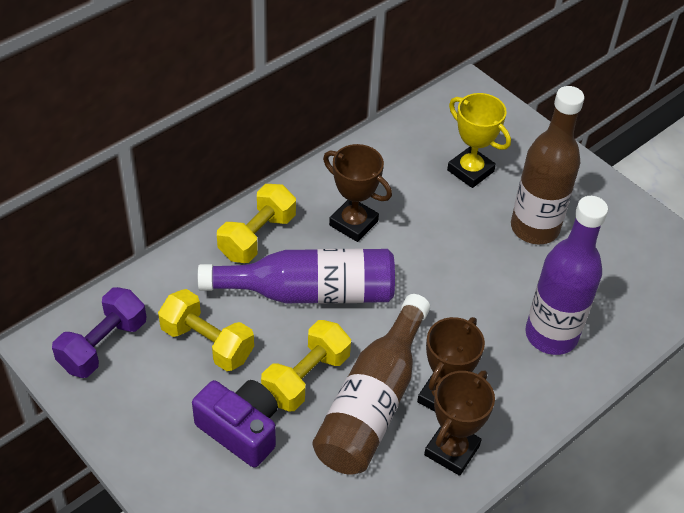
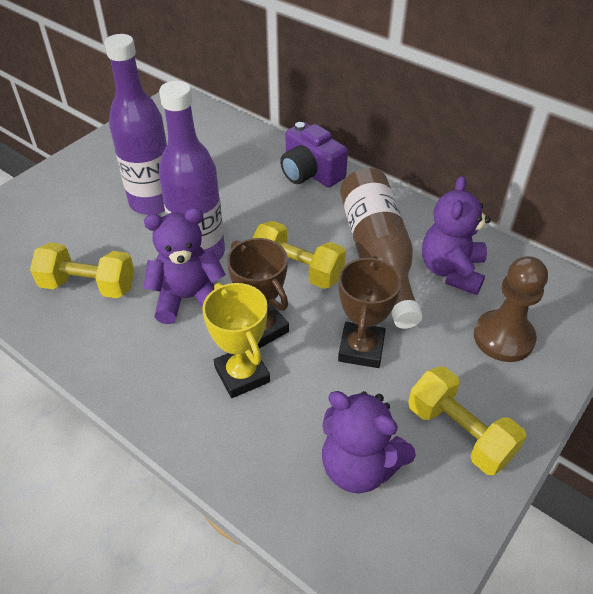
brown bottle: 2 -> 1
brown pawn: 0 -> 1
brown trophy: 3 -> 2
purple dumbbell: 1 -> 0
purple teddy bear: 0 -> 3

